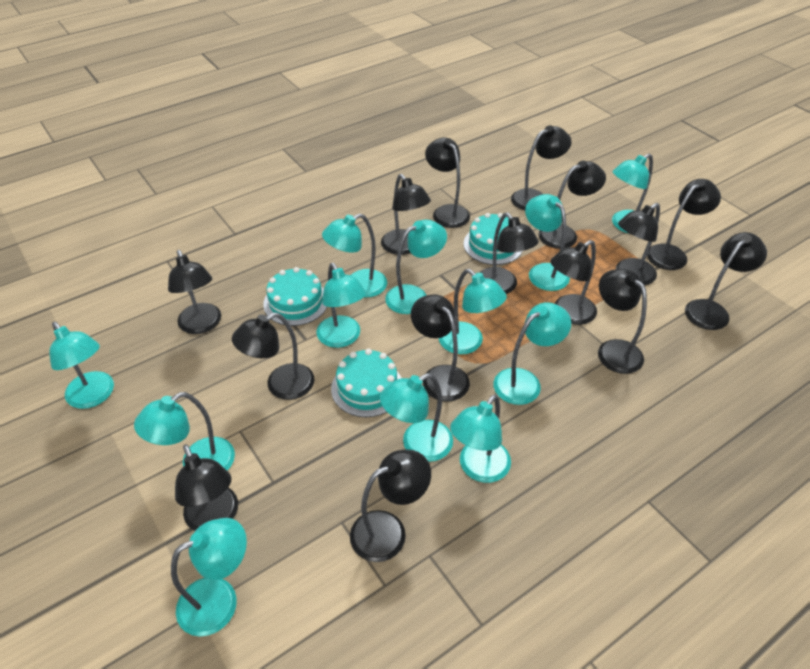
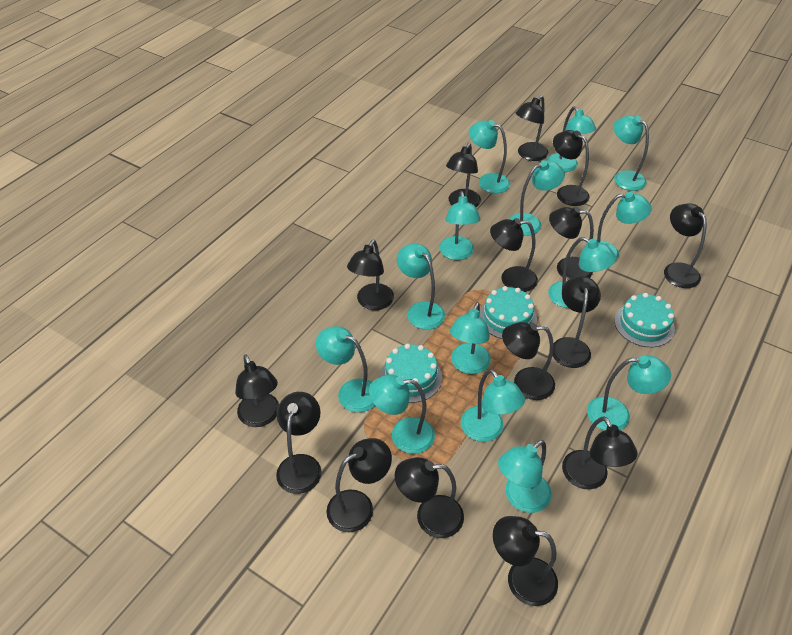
turquoise lamp: 12 -> 14

